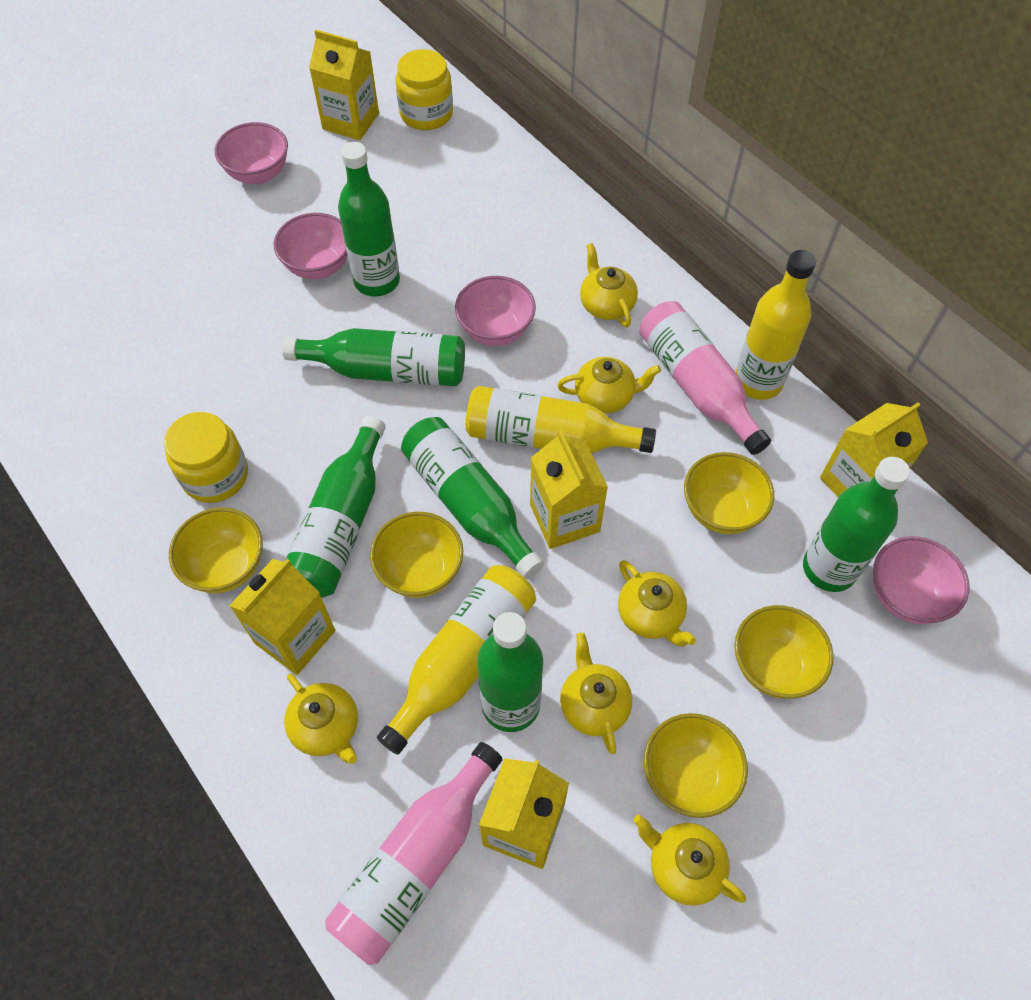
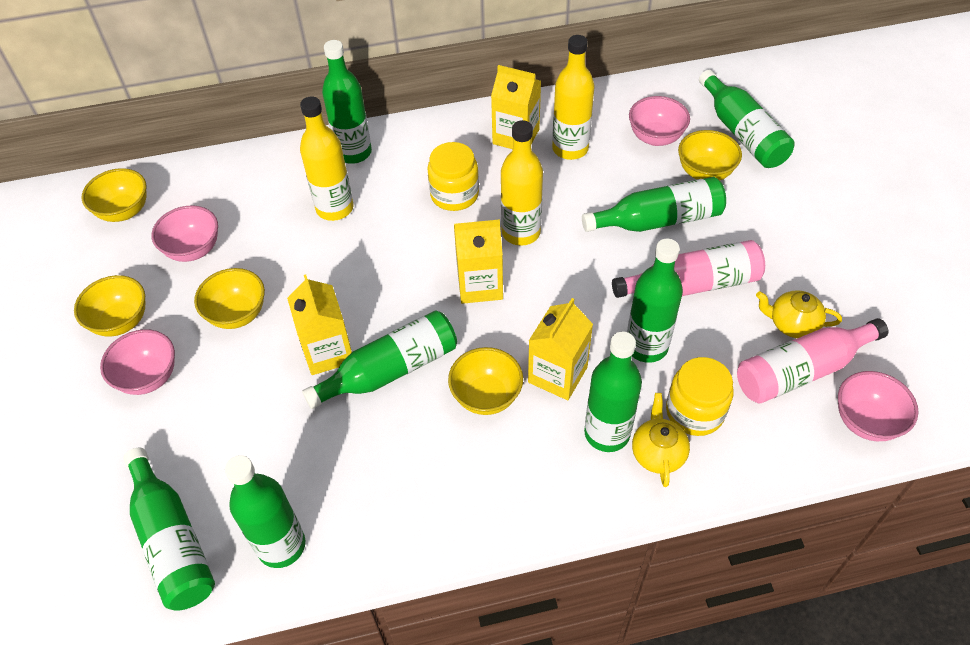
green bottle: 6 -> 8
yellow carton: 5 -> 4
yellow teapot: 6 -> 2

